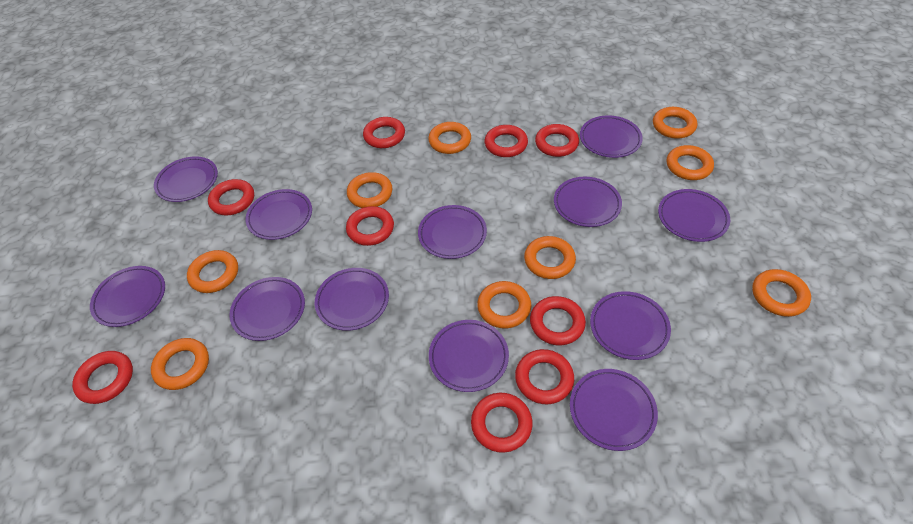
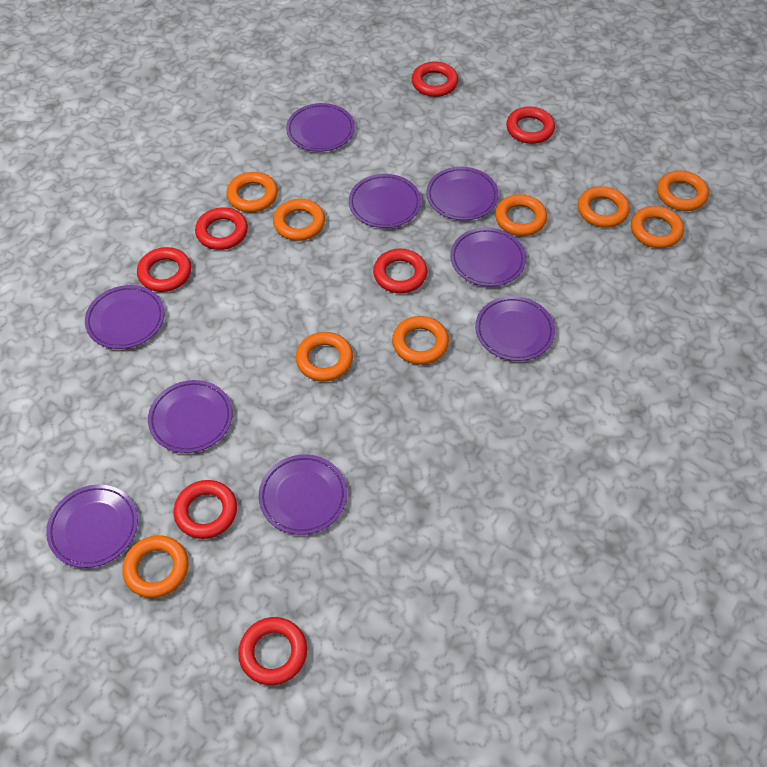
purple plate: 12 -> 9
red ring: 9 -> 7

